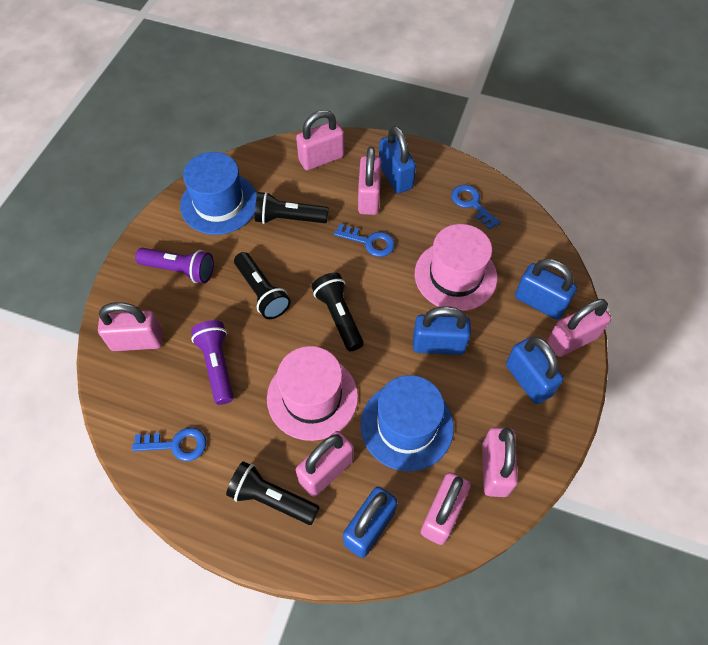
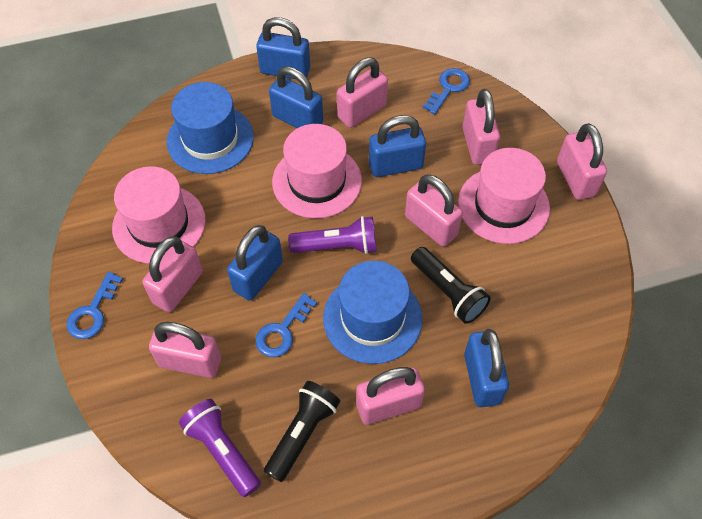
black flashlight: 4 -> 2
pink hat: 2 -> 3

